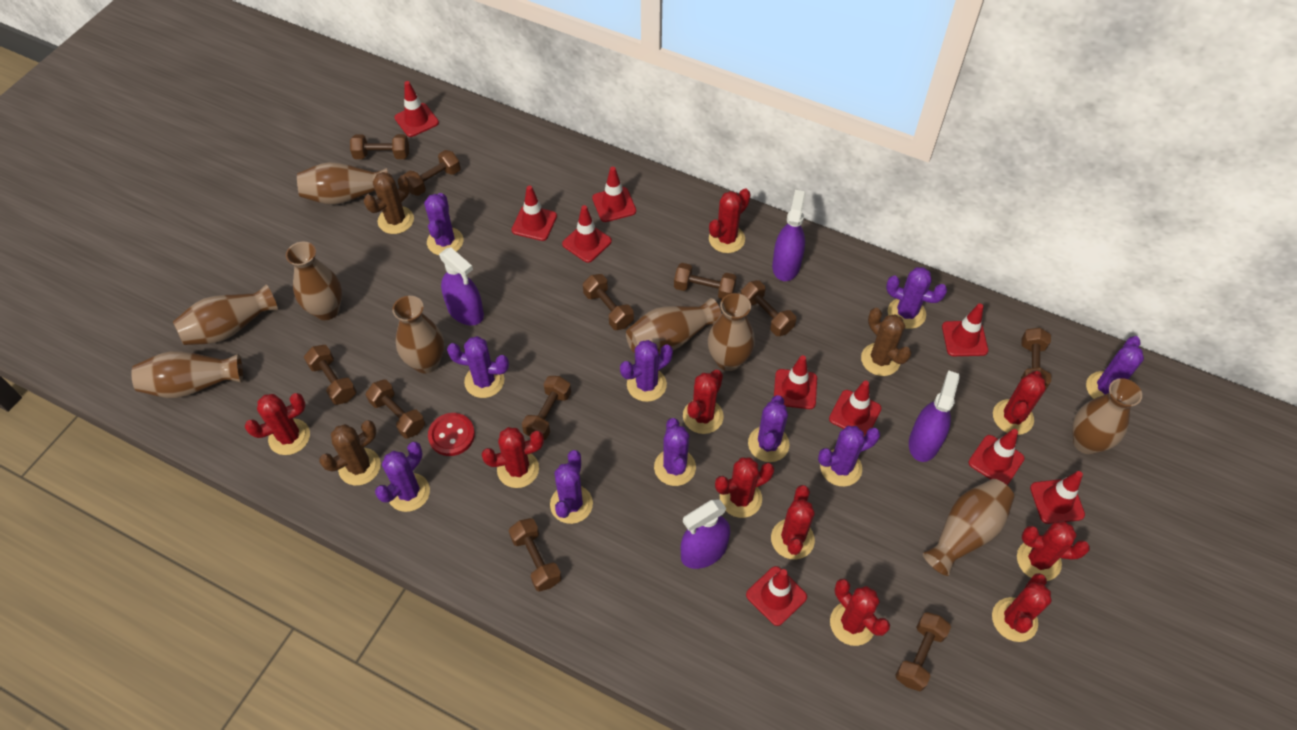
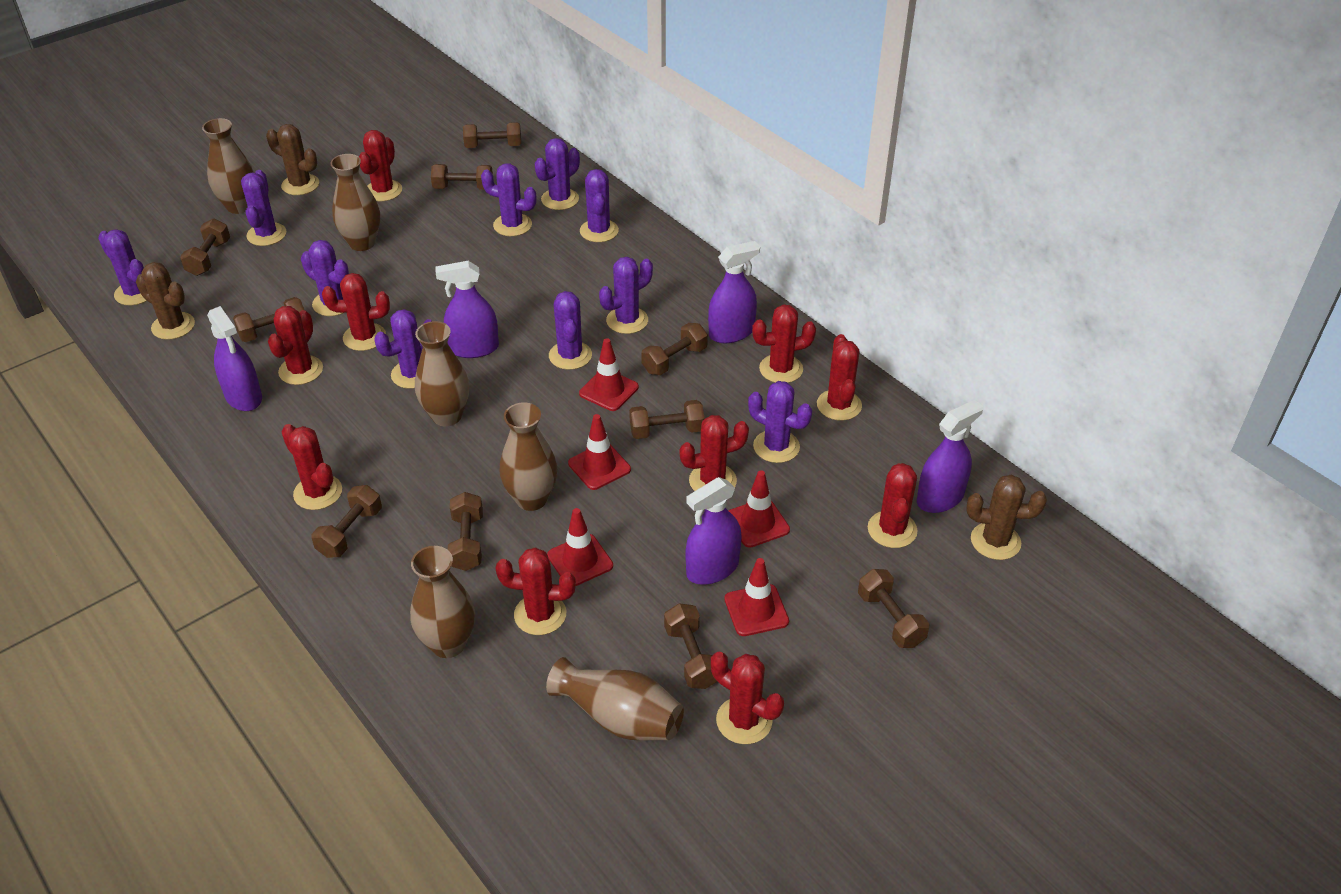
brown dumbbell: 11 -> 10
brown vase: 9 -> 6
purple spray bottle: 4 -> 5
red button: 1 -> 0
red traffic cone: 10 -> 5

